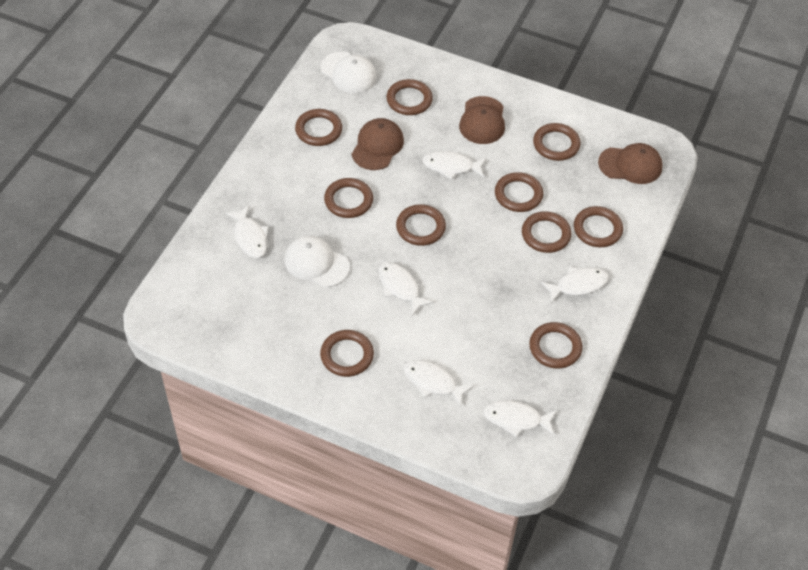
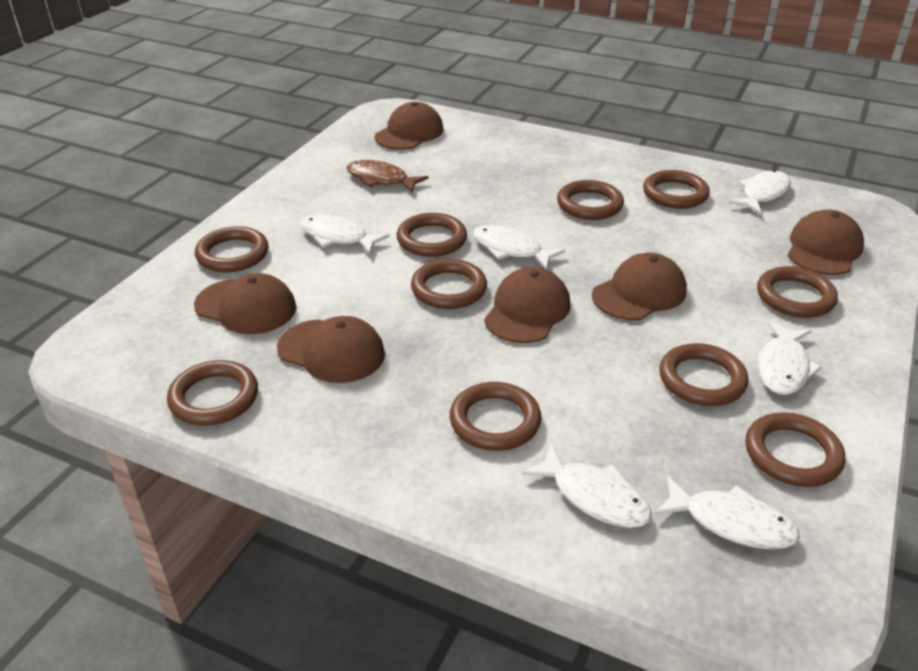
brown cap: 3 -> 6
brown fish: 0 -> 1
white cap: 2 -> 0

